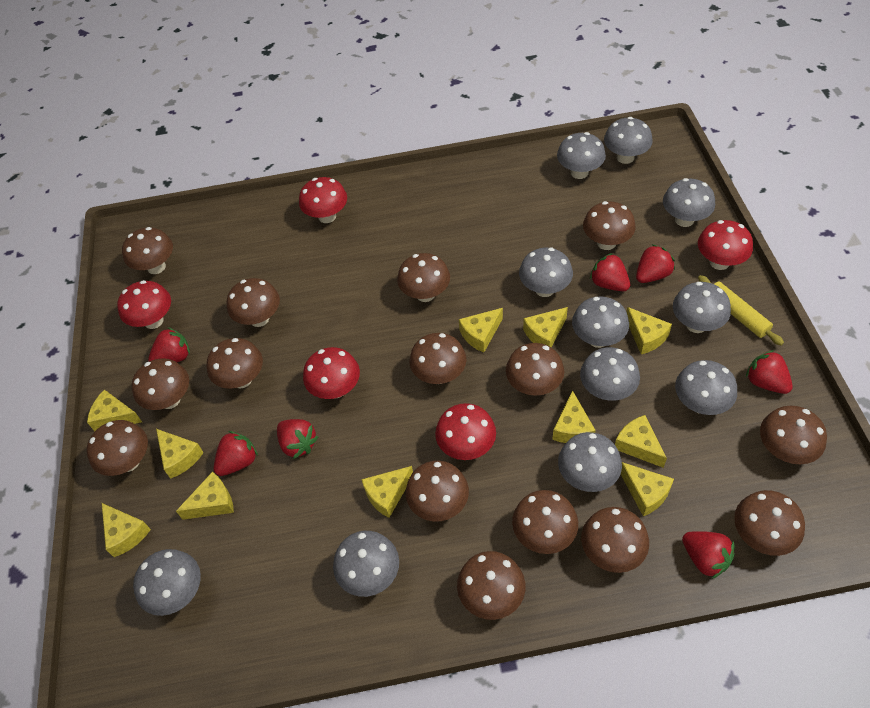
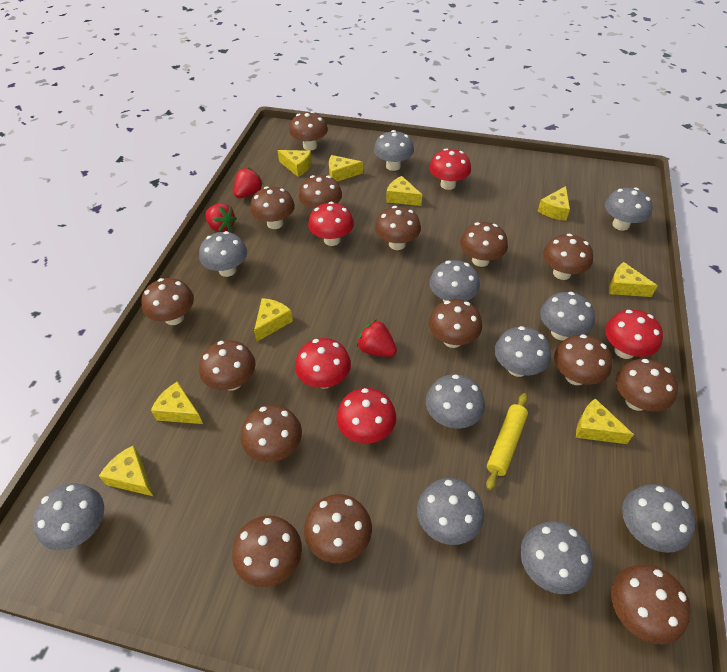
red strawberry: 7 -> 3
yellow cheese: 11 -> 9

